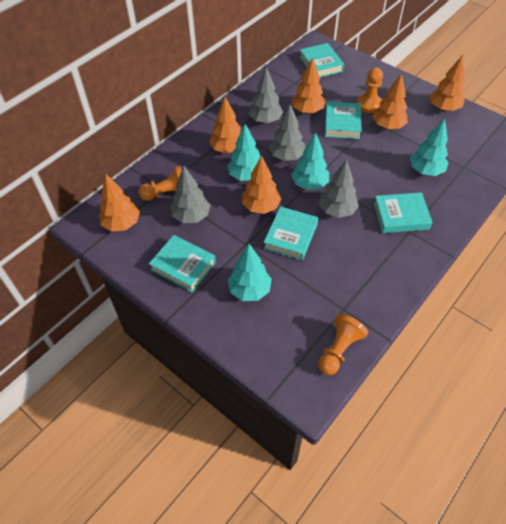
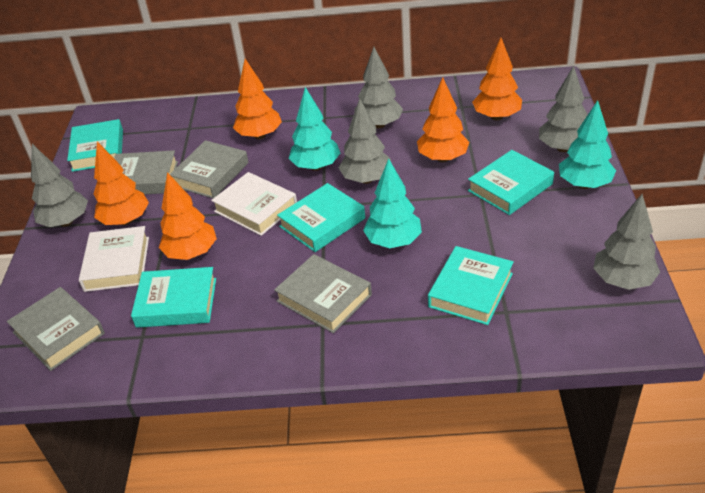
grey book: 0 -> 4
grey tree: 4 -> 5
orange pawn: 3 -> 0
orange tree: 6 -> 5
turquoise tree: 4 -> 3
white book: 0 -> 2

